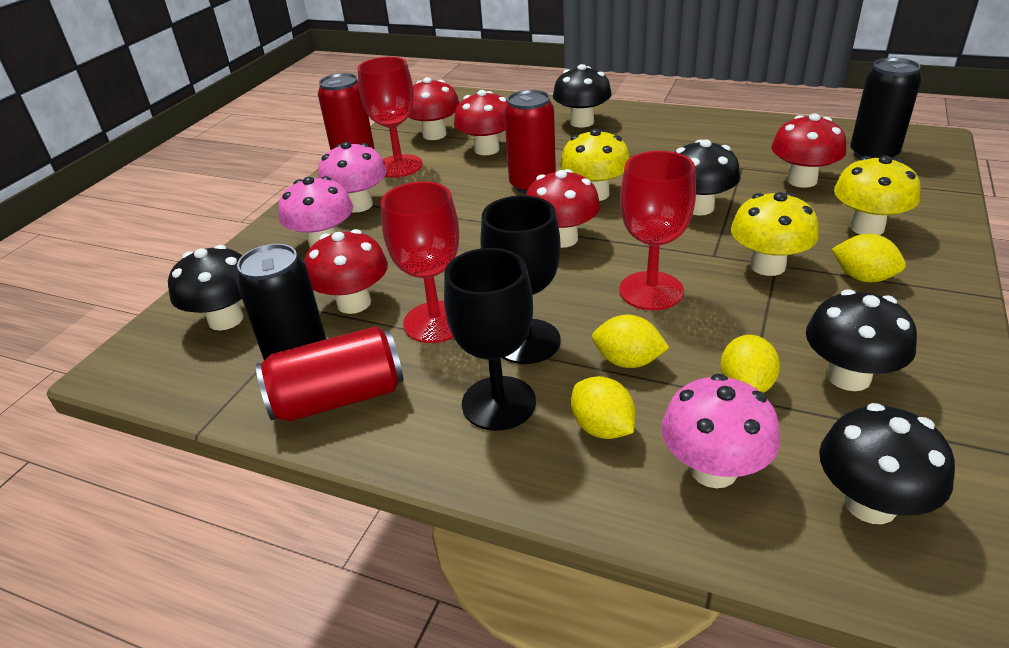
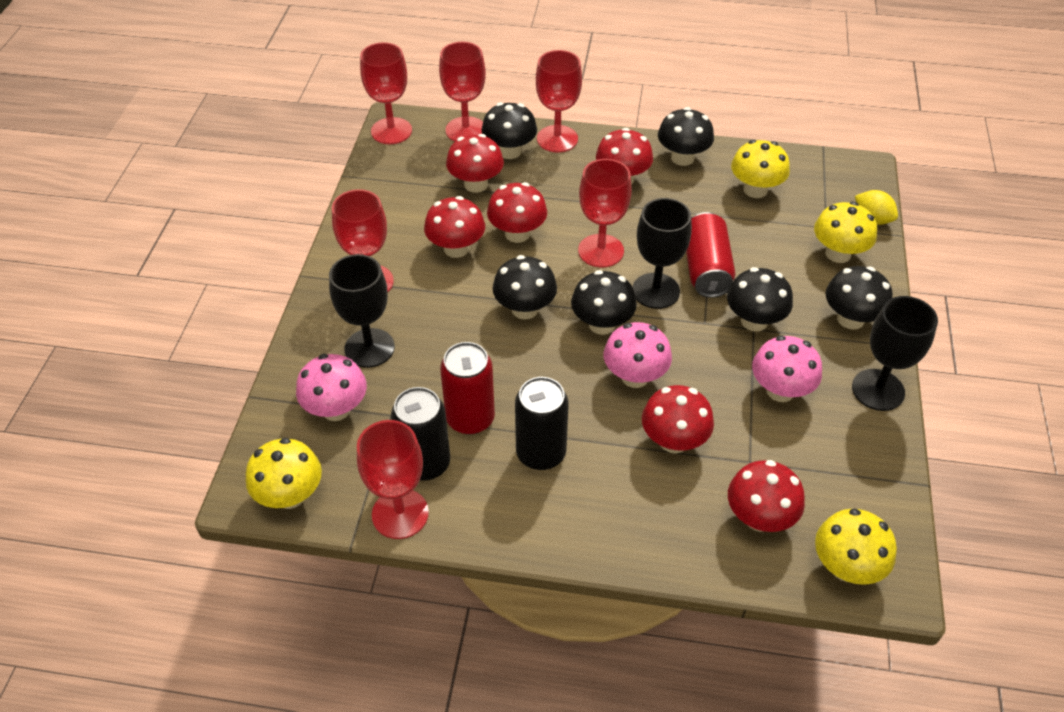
black goblet: 2 -> 3
black mushroom: 5 -> 6
red can: 3 -> 2
red goblet: 3 -> 6
red mushroom: 5 -> 6
yellow lemon: 4 -> 1
yellow mushroom: 3 -> 4

